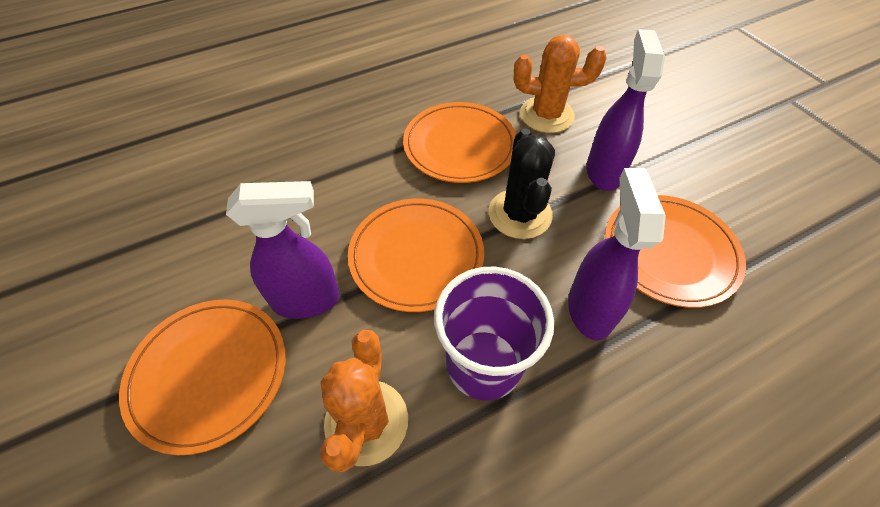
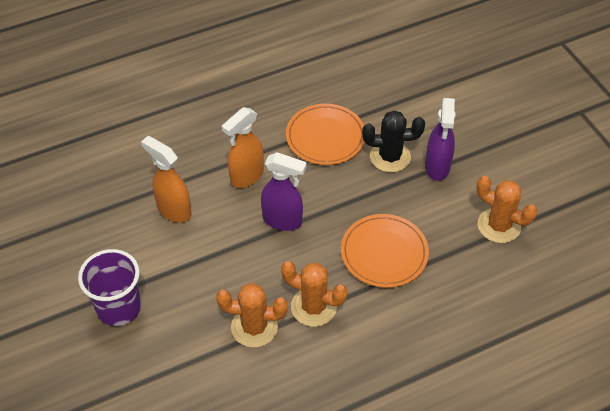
orange cactus: 2 -> 3
orange plate: 4 -> 2
orange spray bottle: 0 -> 2
purple spray bottle: 3 -> 2

